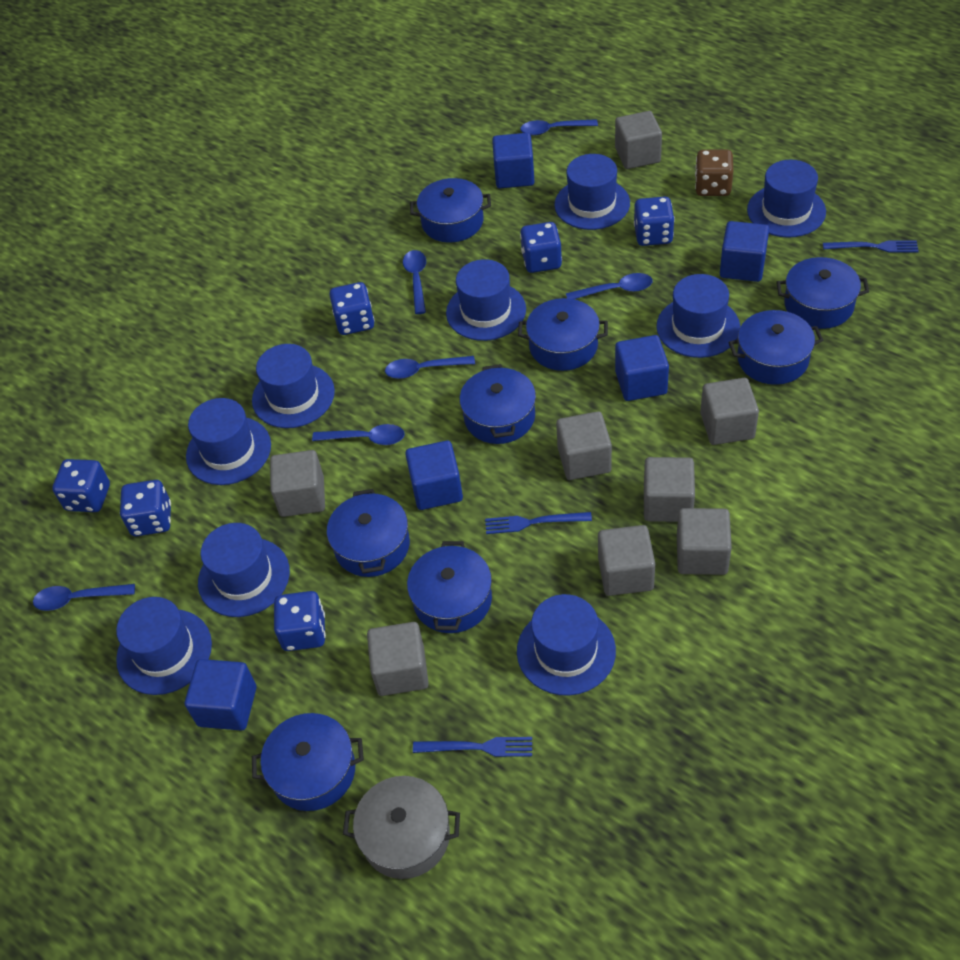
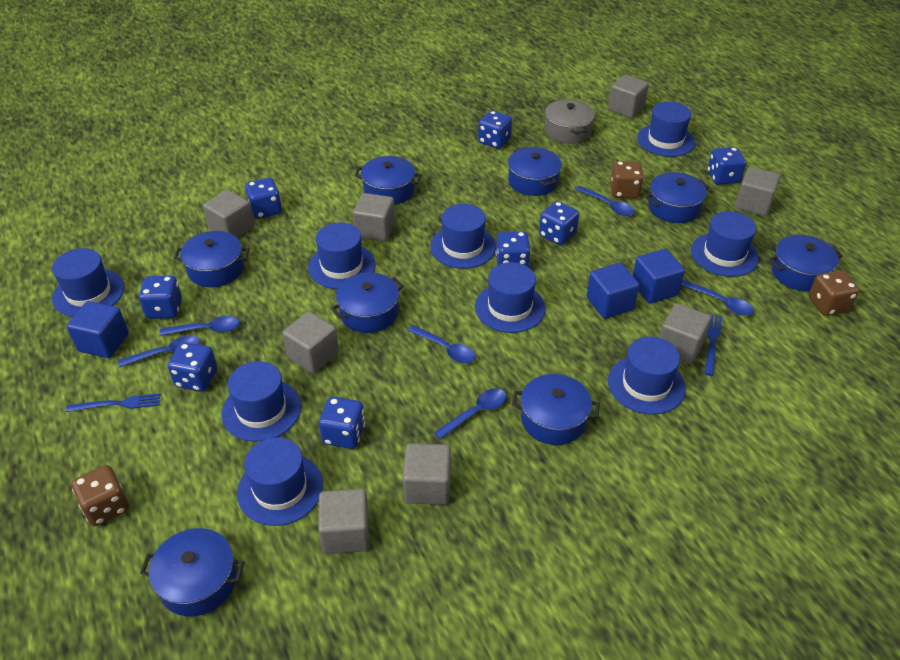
blue cube: 5 -> 3
blue dice: 6 -> 8
blue fork: 3 -> 2
brown dice: 1 -> 3

